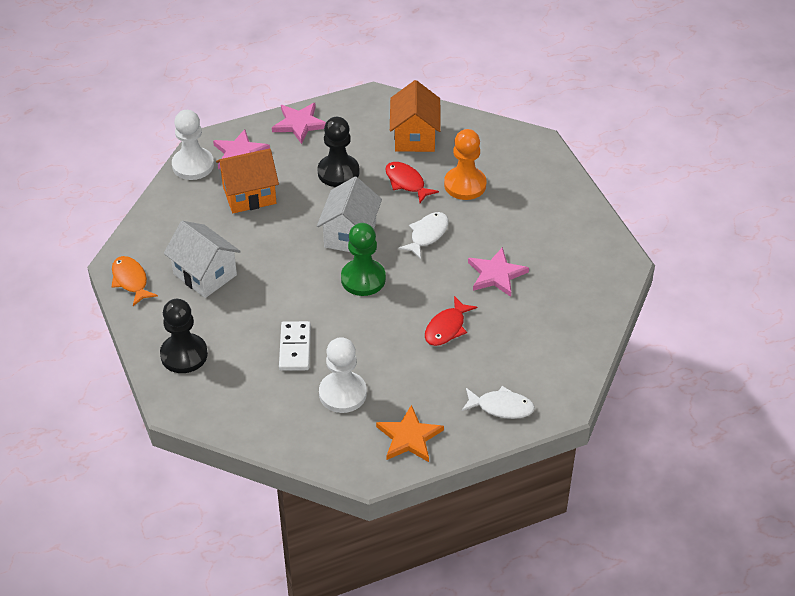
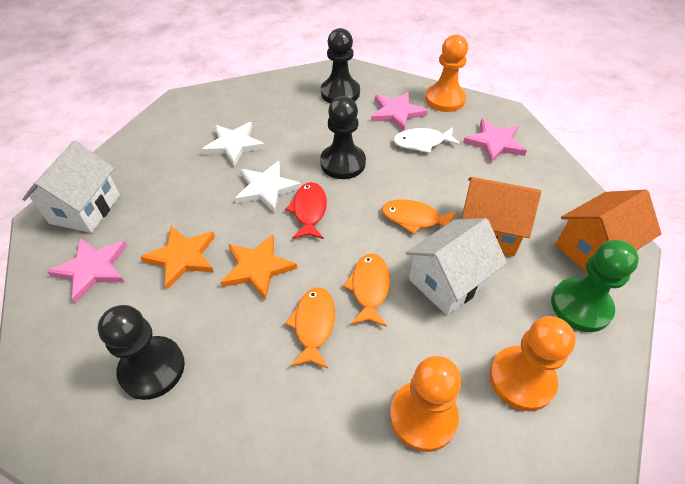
black pawn: 2 -> 3
orange fish: 1 -> 3
orange pawn: 1 -> 3
orange star: 1 -> 2
red fish: 2 -> 1
white domino: 1 -> 0
white fish: 2 -> 1
white pawn: 2 -> 0
white star: 0 -> 2

